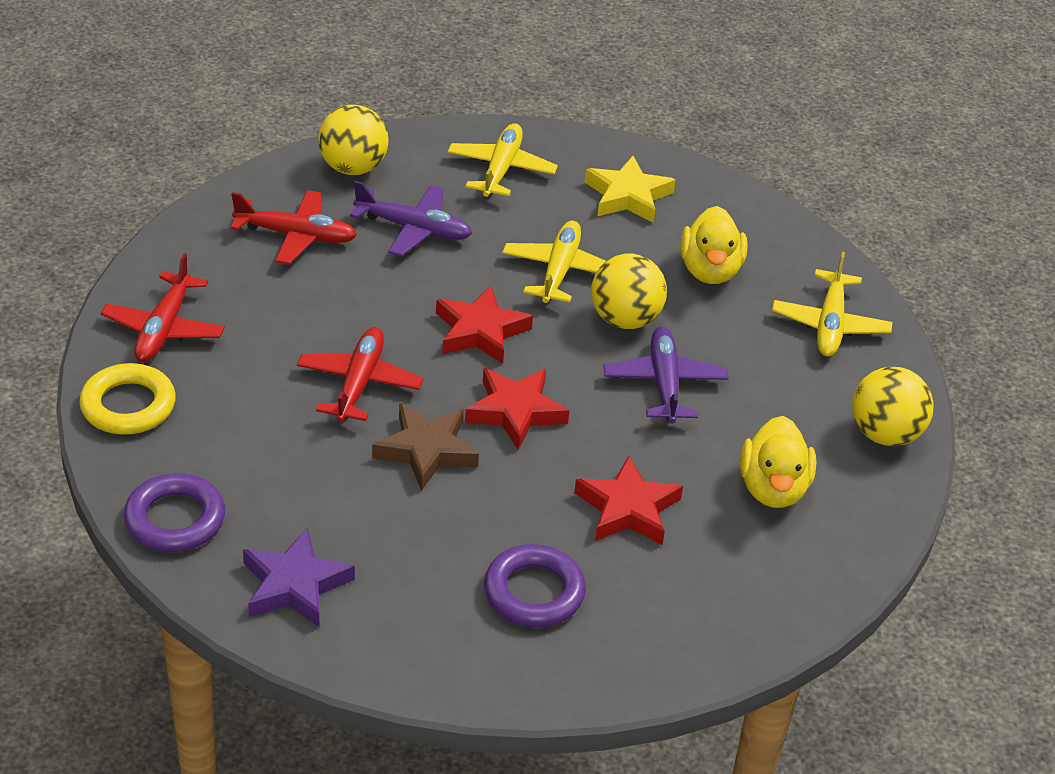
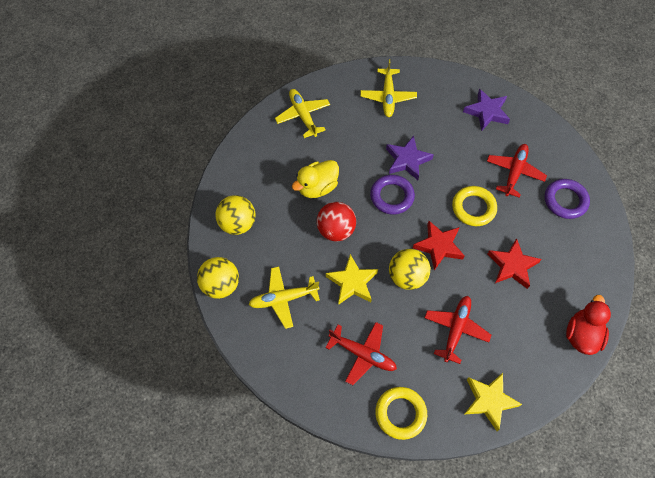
brown star: 1 -> 0
purple plane: 2 -> 0
purple star: 1 -> 2
red ball: 0 -> 1
red duck: 0 -> 1
red star: 3 -> 2
yellow duck: 2 -> 1
yellow ring: 1 -> 2
yellow star: 1 -> 2

